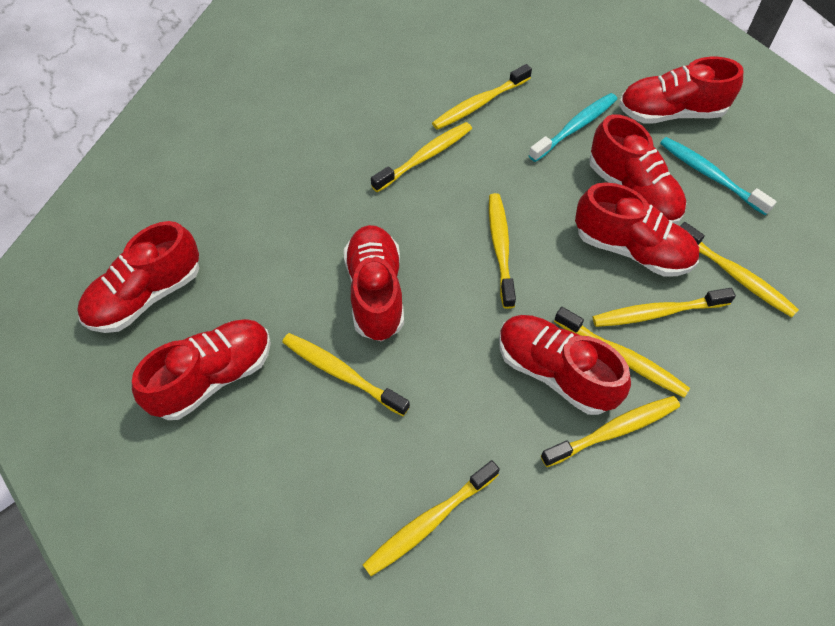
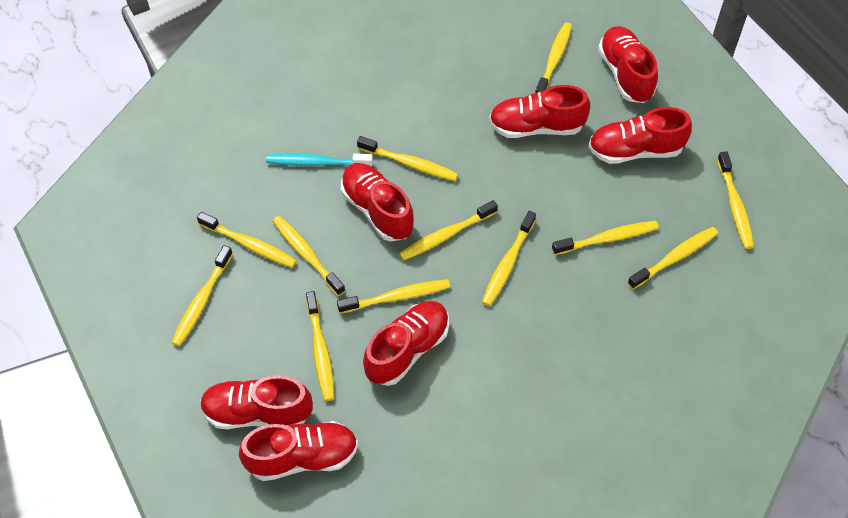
turquoise toothbrush: 2 -> 1
yellow toothbrush: 9 -> 12

